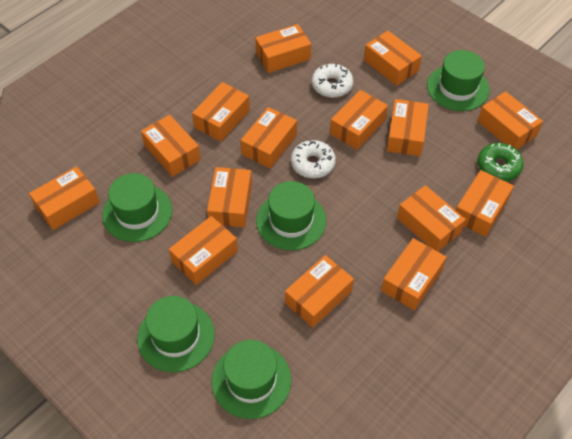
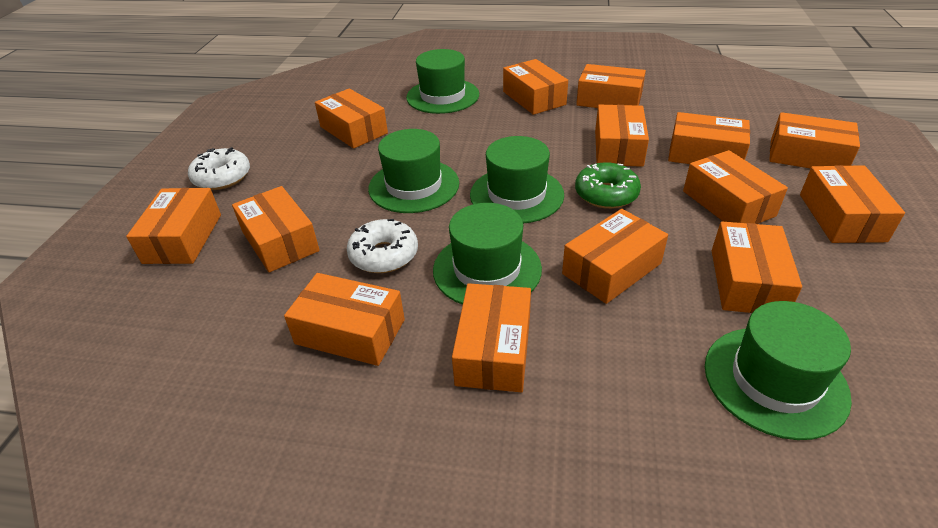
orange box: 15 -> 14

